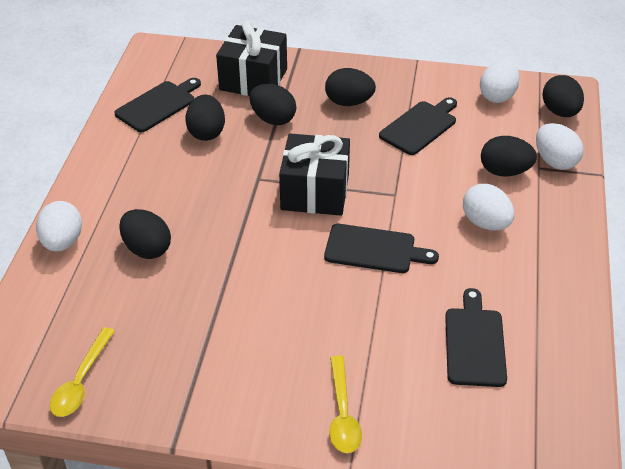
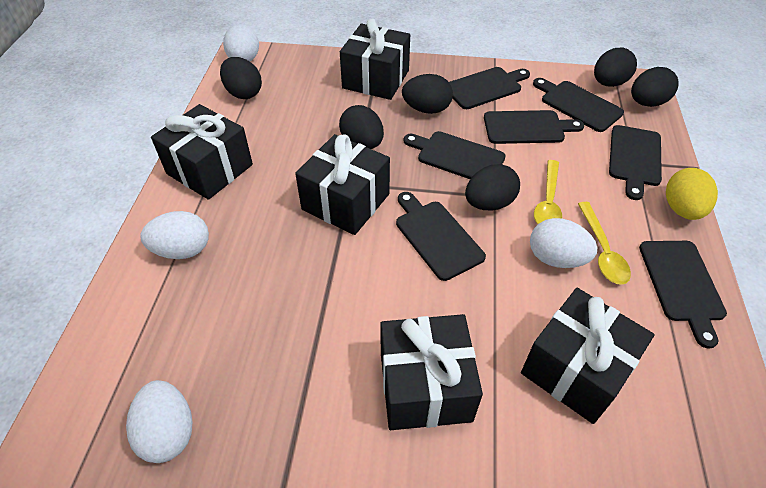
black cutting board: 4 -> 7
black gift: 2 -> 5
yellow egg: 0 -> 1

